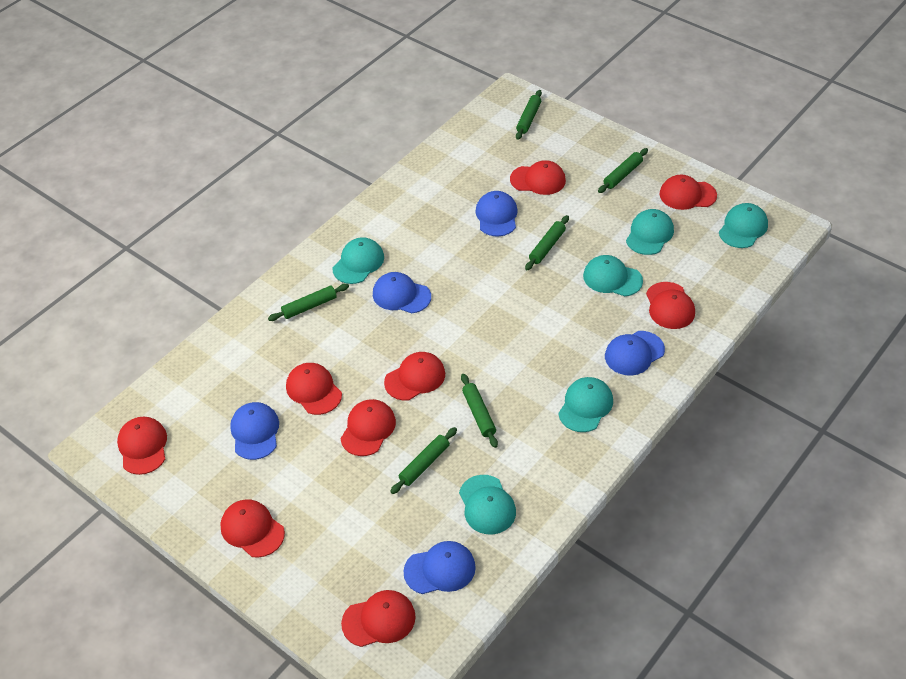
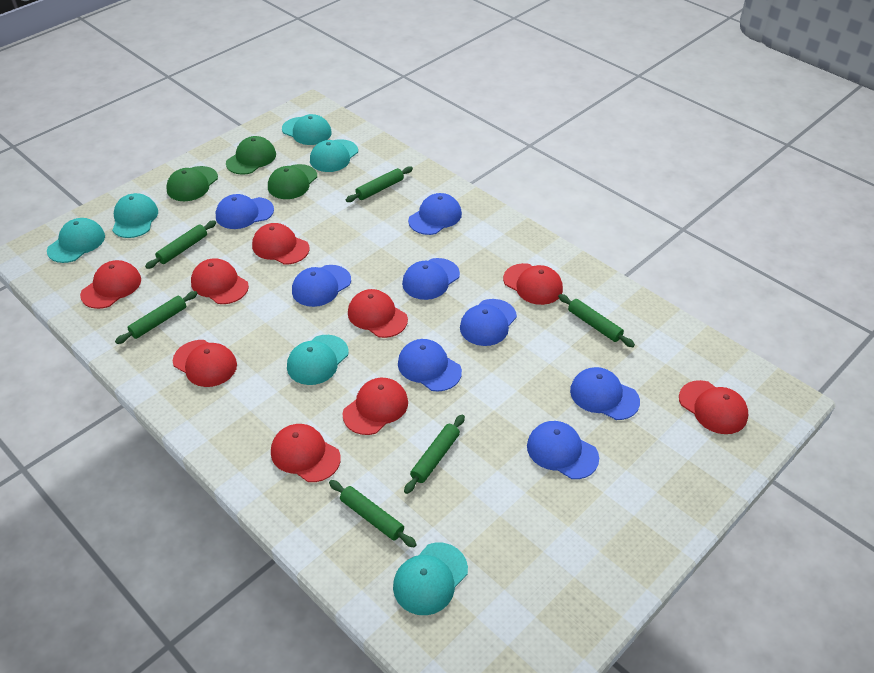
blue cap: 5 -> 8
green cap: 0 -> 3

